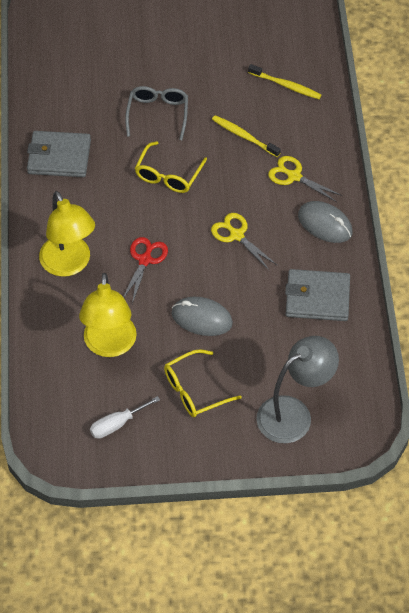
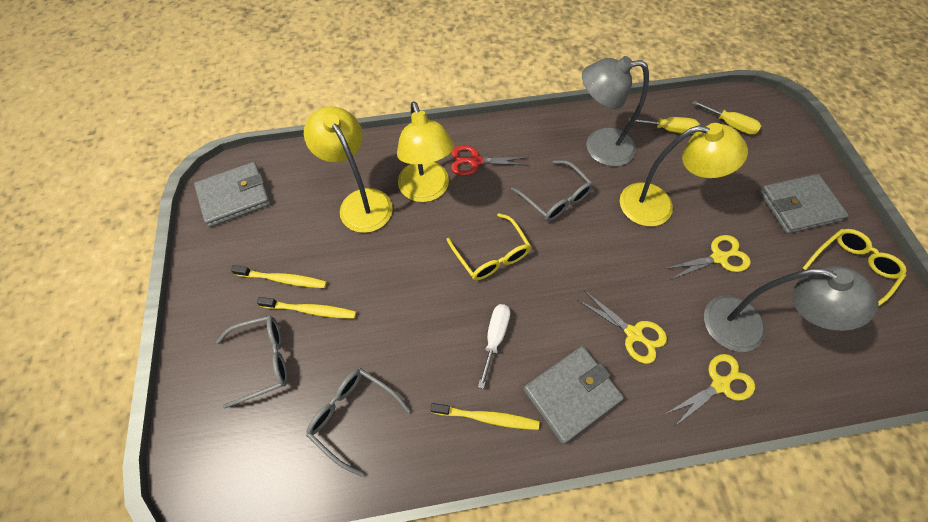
grey glasses: 1 -> 3
grey lamp: 1 -> 2
grey mouse: 2 -> 0
grey wallet: 2 -> 3
yellow lamp: 2 -> 3
yellow scissors: 2 -> 3
yellow screwdriver: 0 -> 2
yellow toothbrush: 2 -> 3

